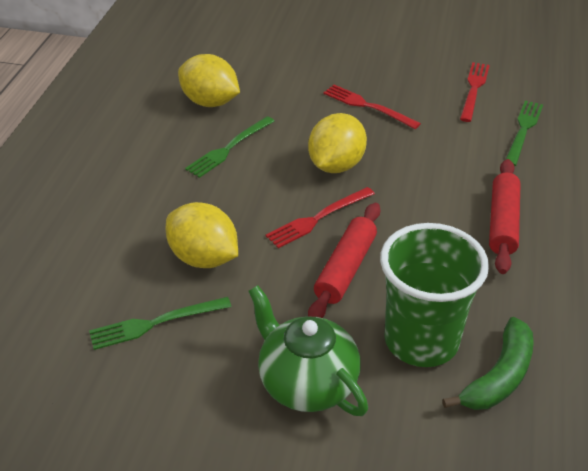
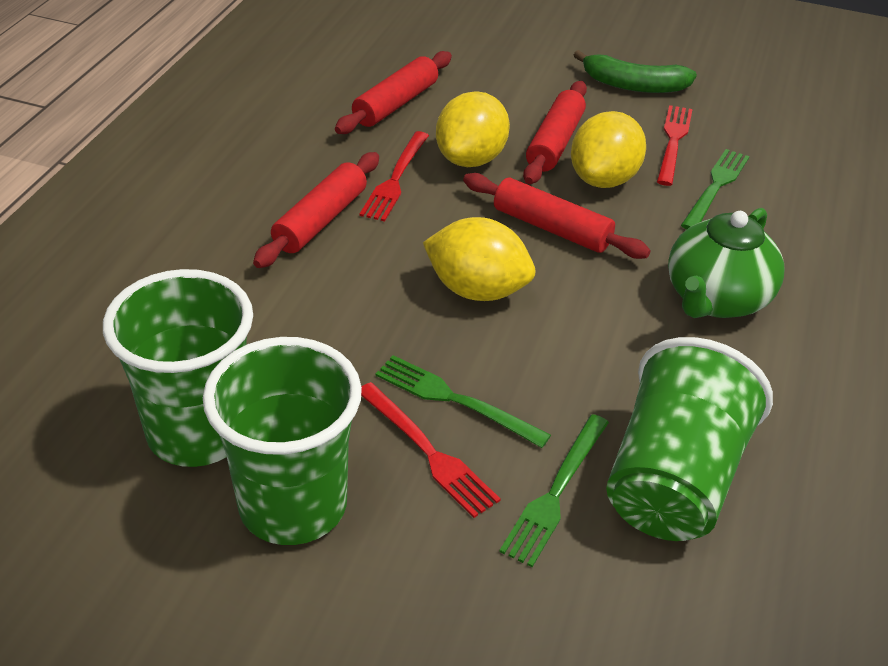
green cup: 1 -> 3
red rolling pin: 2 -> 4

